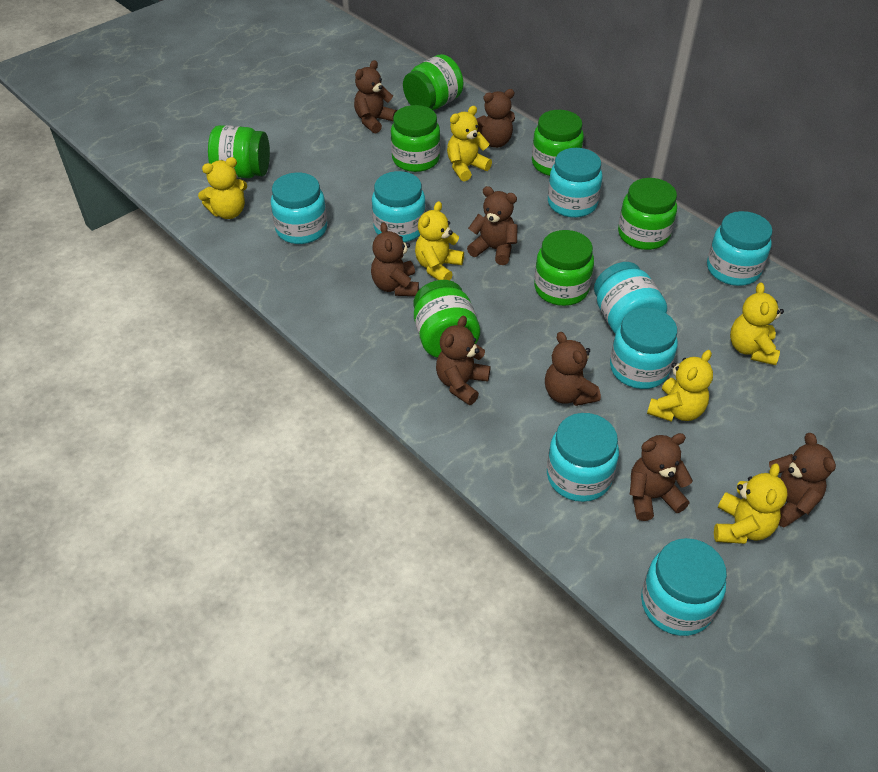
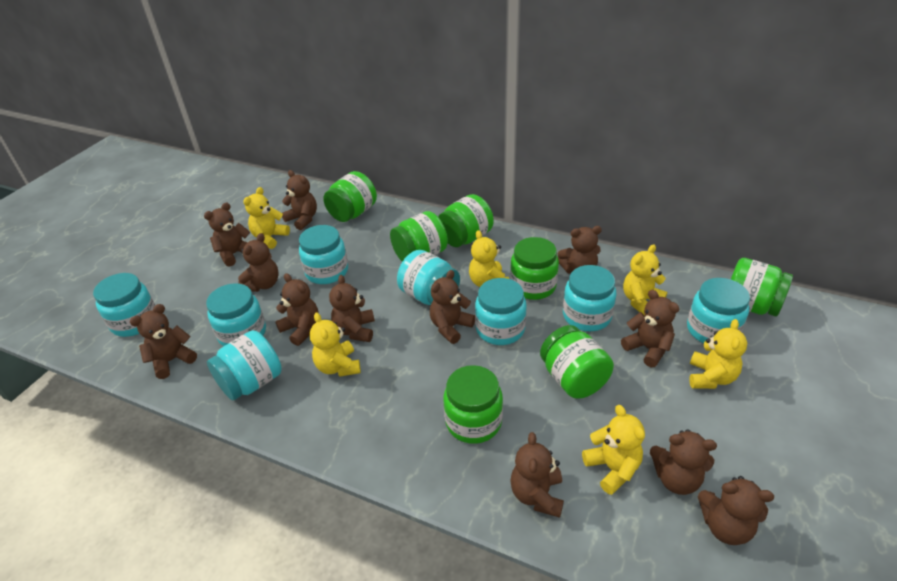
brown teddy bear: 8 -> 12

